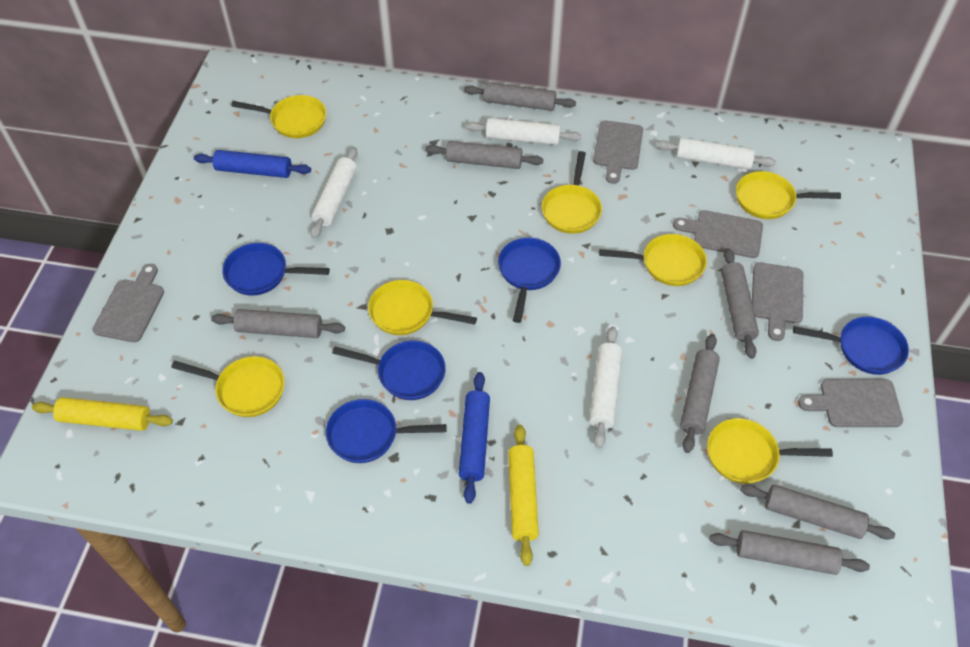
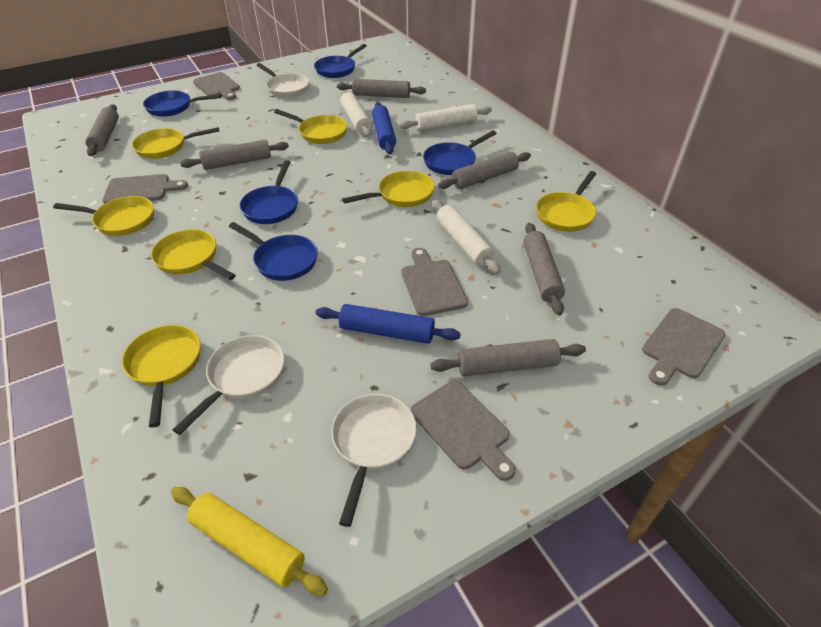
grey rolling pin: 7 -> 6
white pan: 0 -> 3
white rolling pin: 4 -> 3
yellow rolling pin: 2 -> 1

